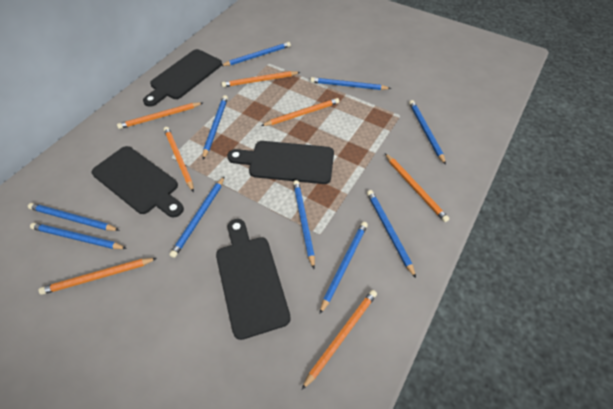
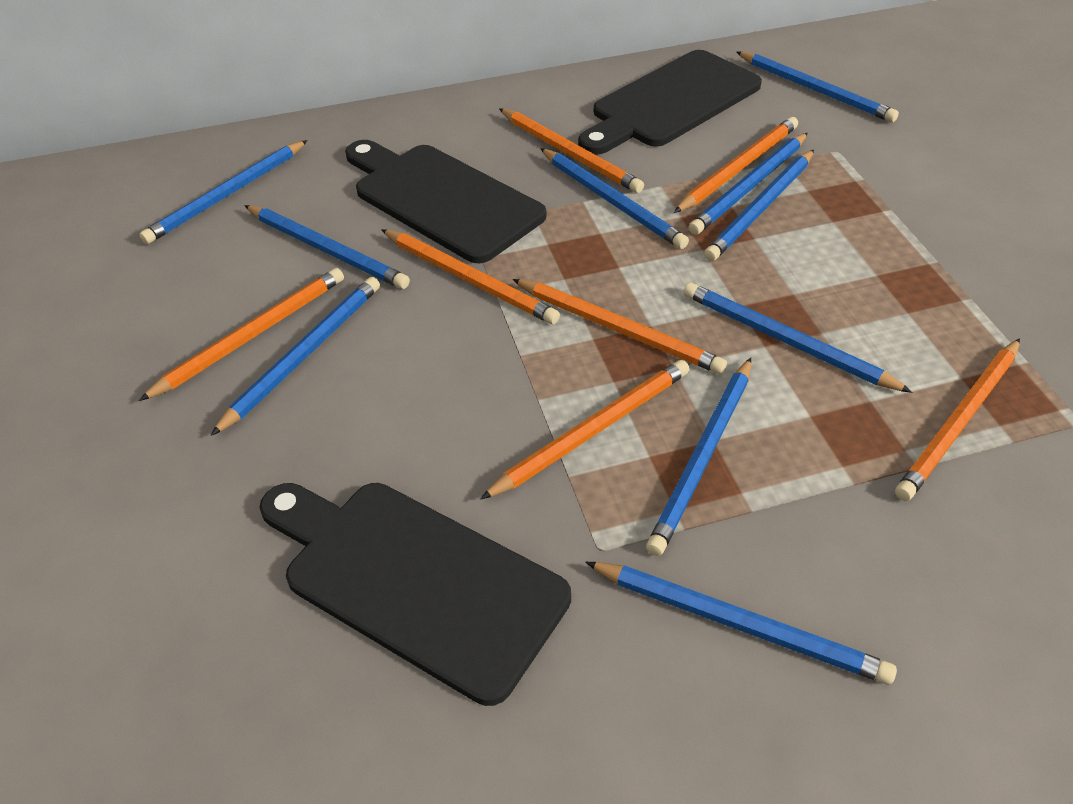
black cutting board: 4 -> 3

